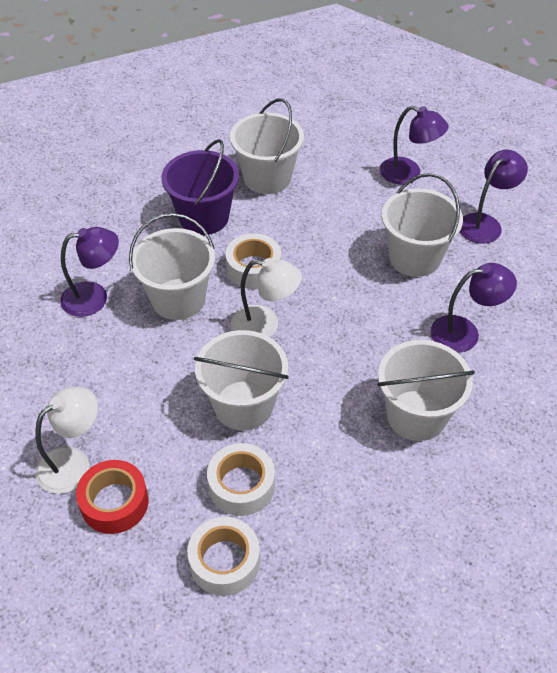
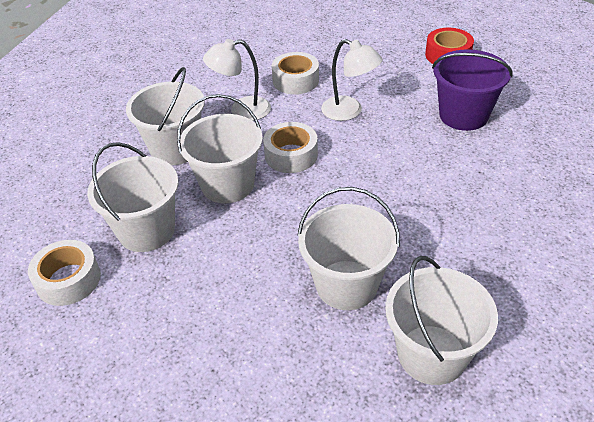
purple lamp: 4 -> 0

